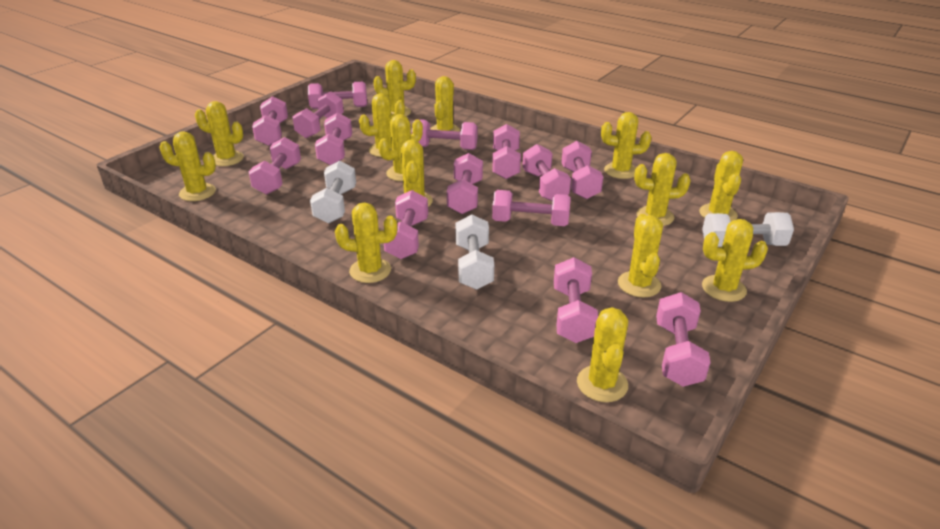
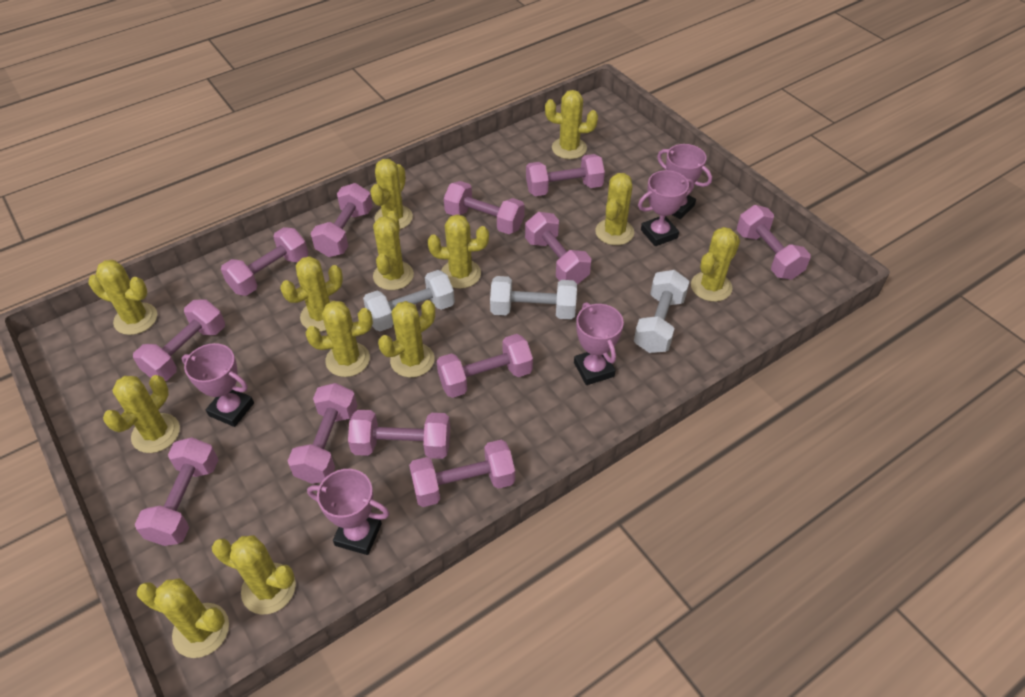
pink dumbbell: 14 -> 12
pink trophy: 0 -> 5
yellow cactus: 14 -> 13

